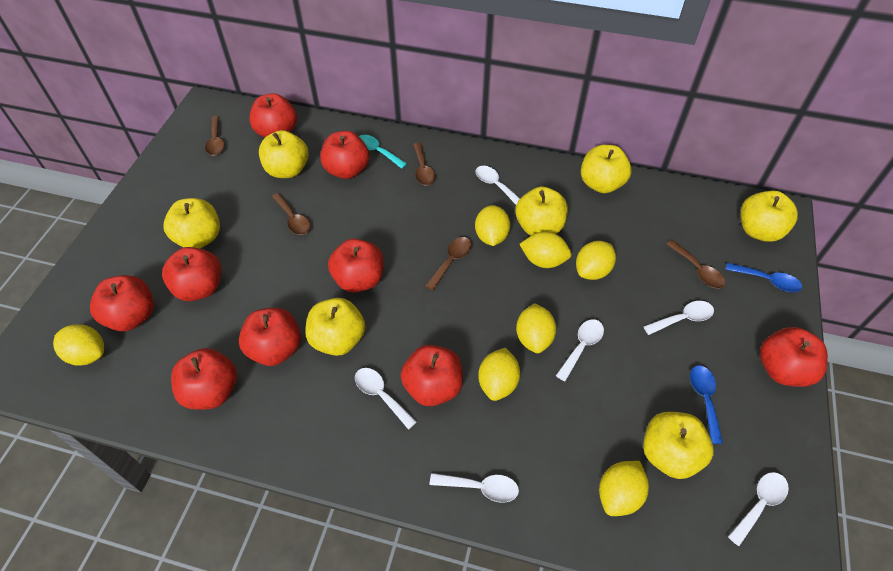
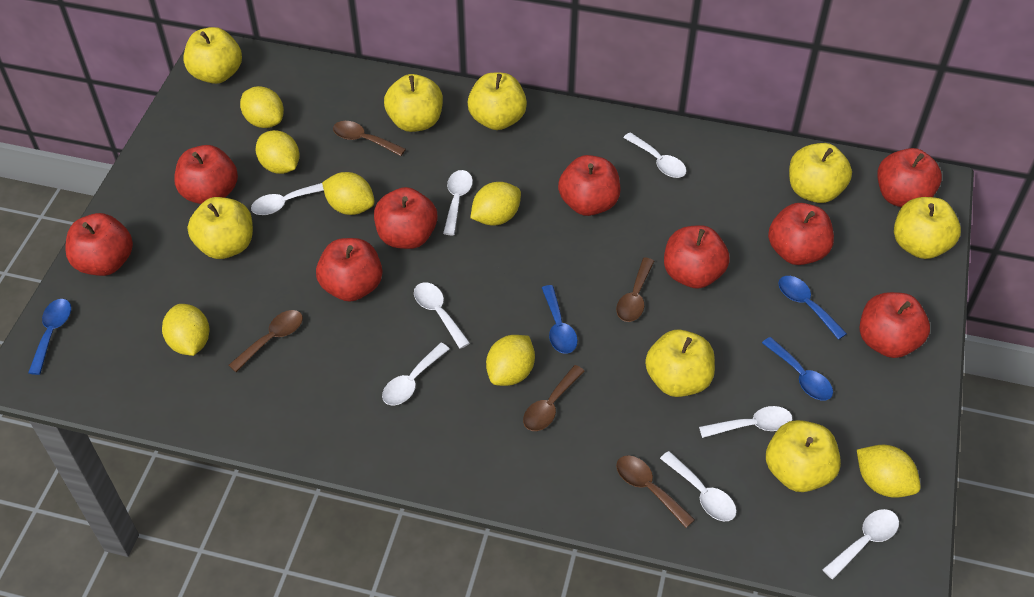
blue spoon: 2 -> 4
turquoise spoon: 1 -> 0
white spoon: 6 -> 8
yellow apple: 7 -> 8

